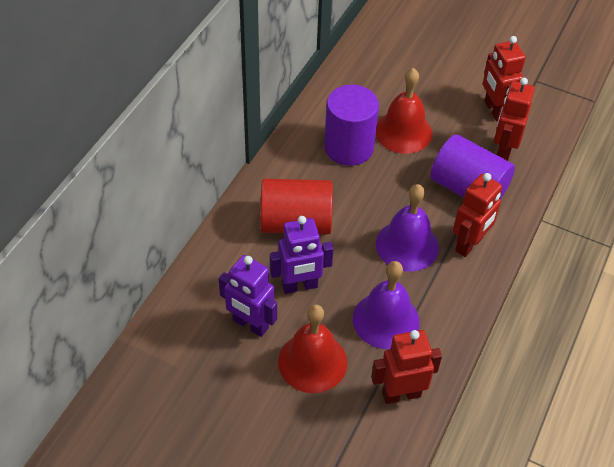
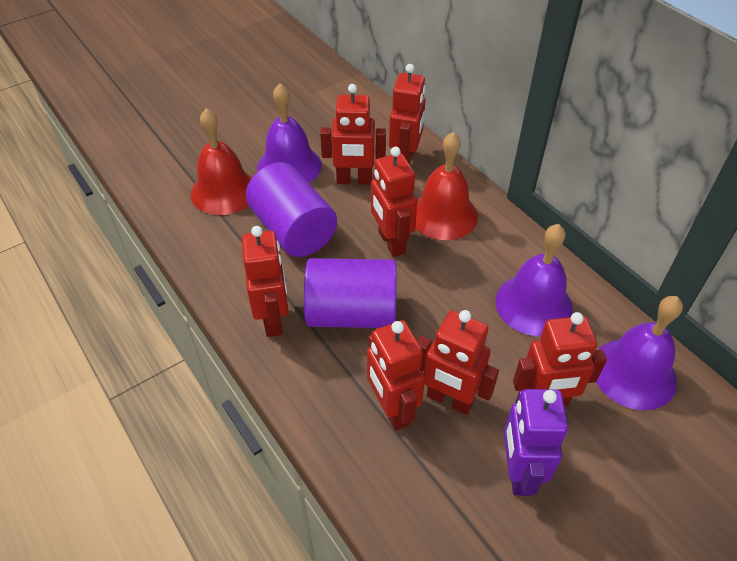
purple bell: 2 -> 3
purple robot: 2 -> 1
red cylinder: 1 -> 0
red robot: 4 -> 7

